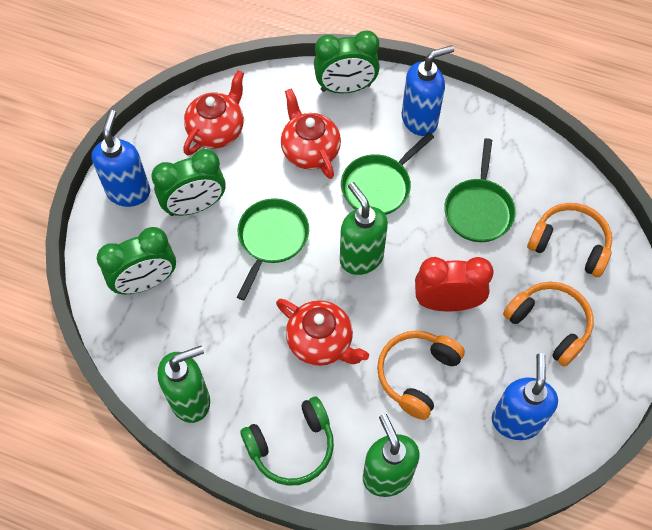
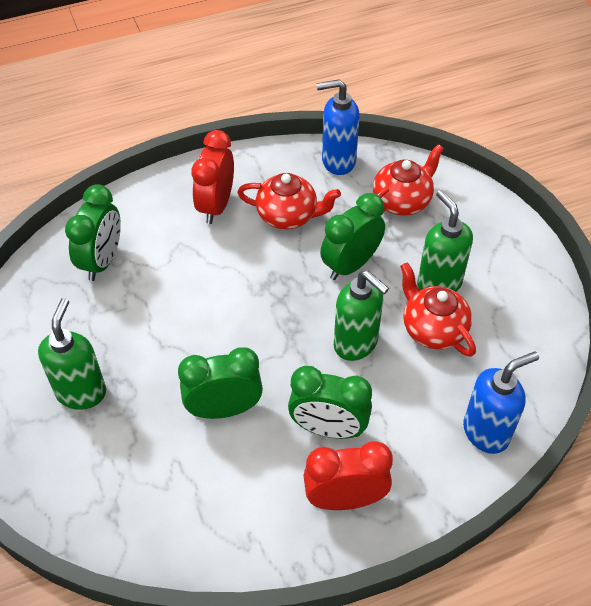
blue soap dispenser: 3 -> 2
green clock: 3 -> 4
green headphones: 1 -> 0
green pan: 3 -> 0
orange headphones: 3 -> 0
red clock: 1 -> 2

